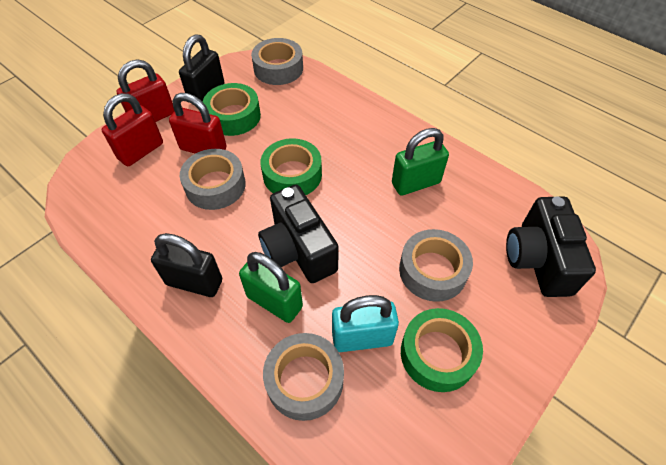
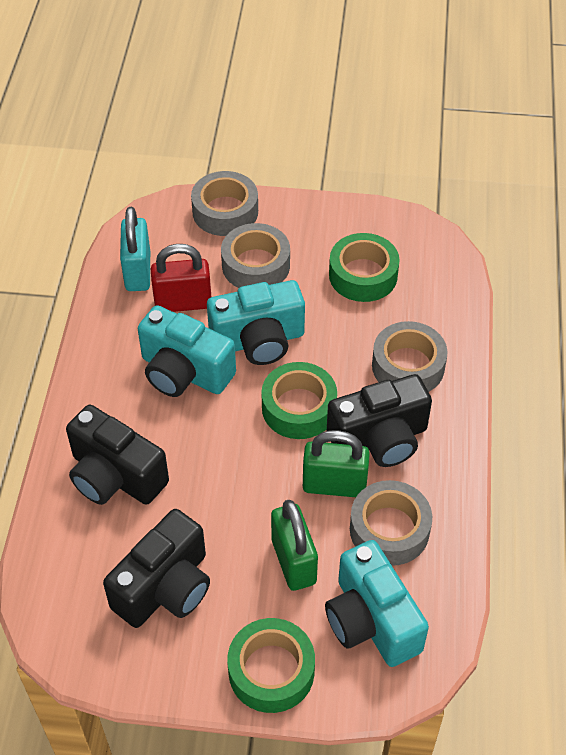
black camera: 2 -> 3
black padlock: 2 -> 0
red padlock: 3 -> 1
turquoise camera: 0 -> 3

